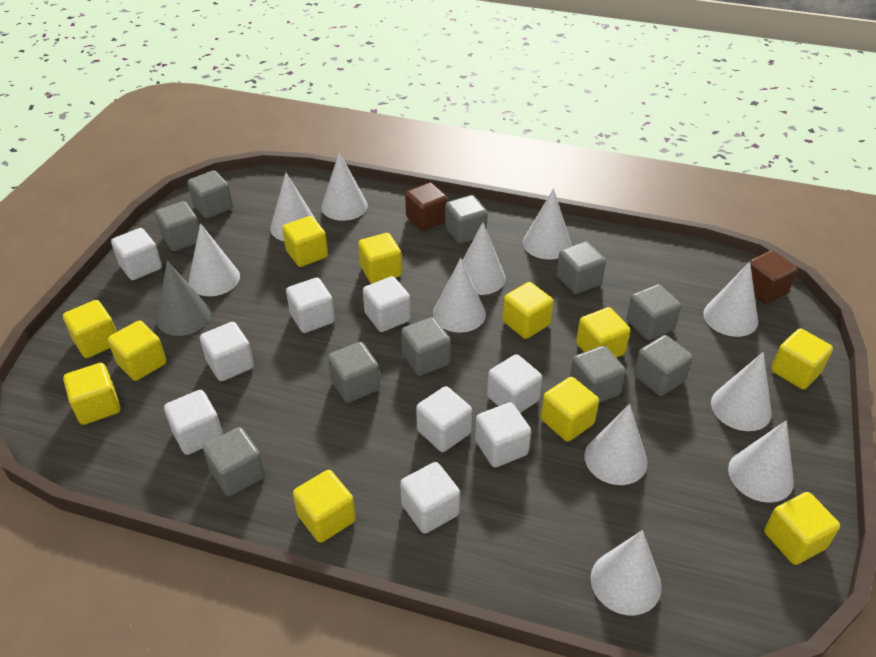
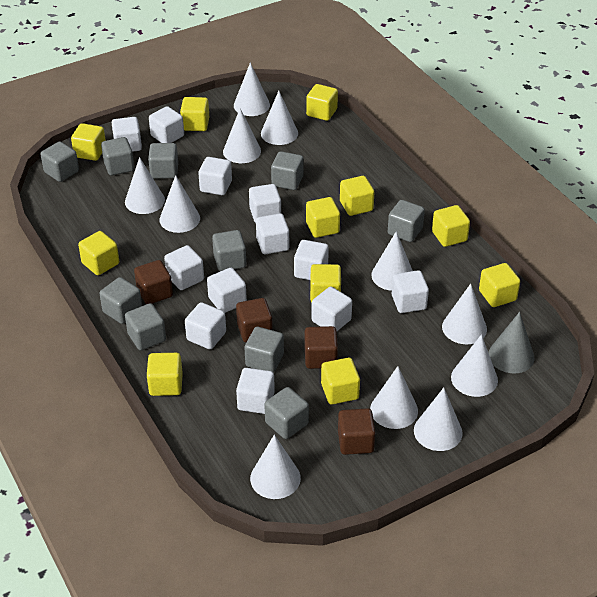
brown cube: 2 -> 4
white cube: 9 -> 12

